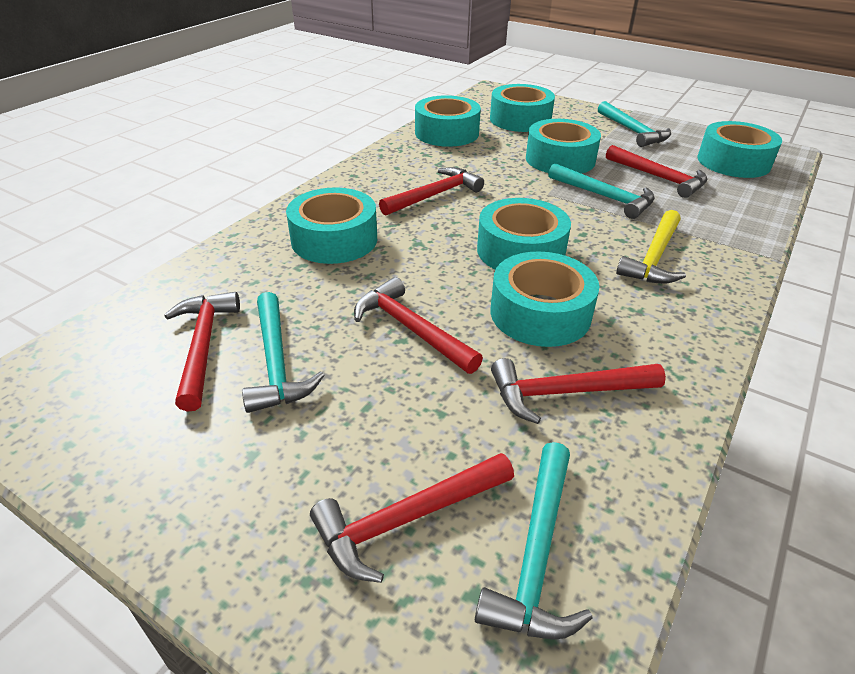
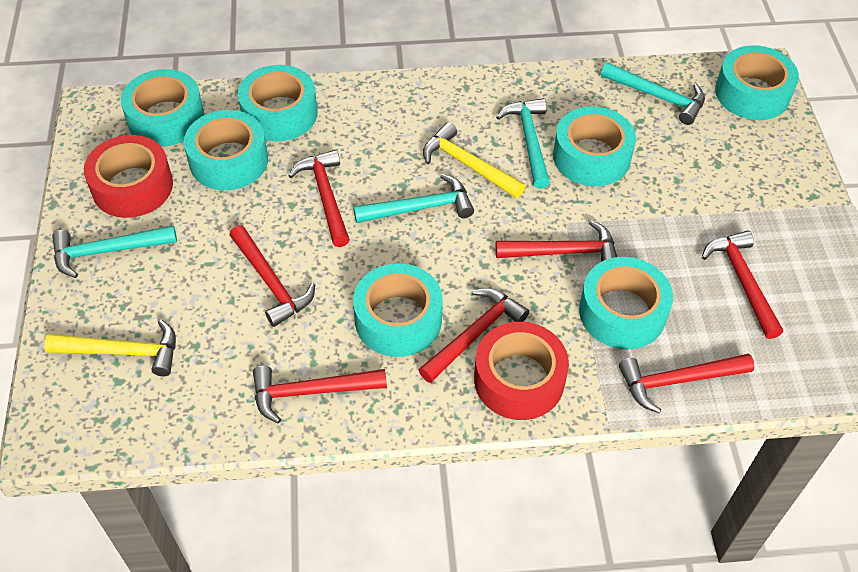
red hammer: 6 -> 7
red tape: 0 -> 2
yellow hammer: 1 -> 2

